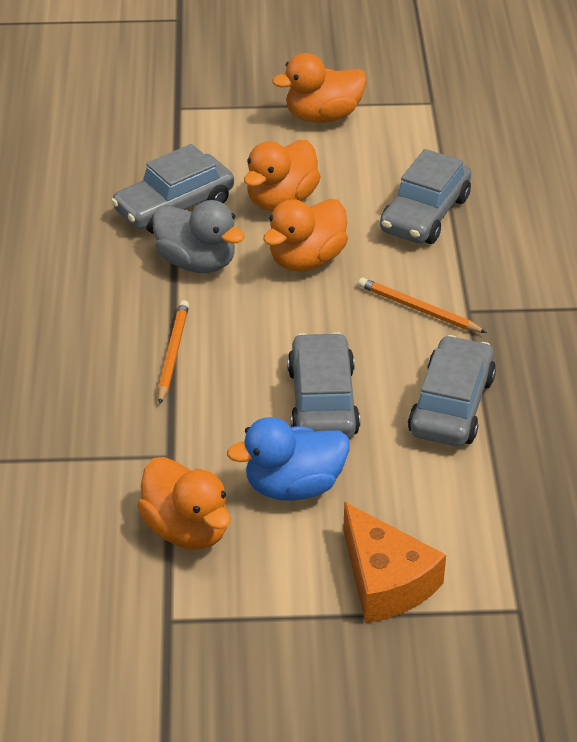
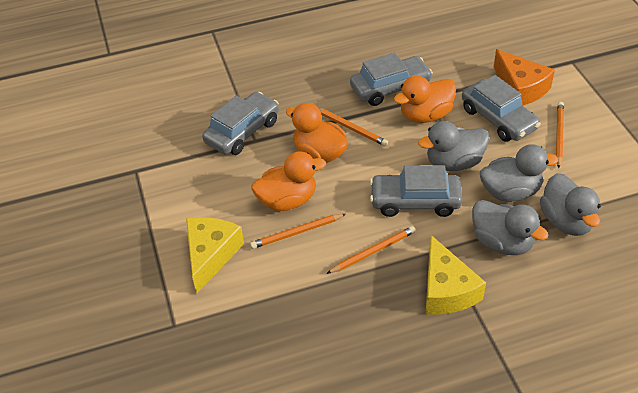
blue duck: 1 -> 0
grey duck: 1 -> 4
orange duck: 4 -> 3
orange pencil: 2 -> 4
yellow cheese: 0 -> 2

